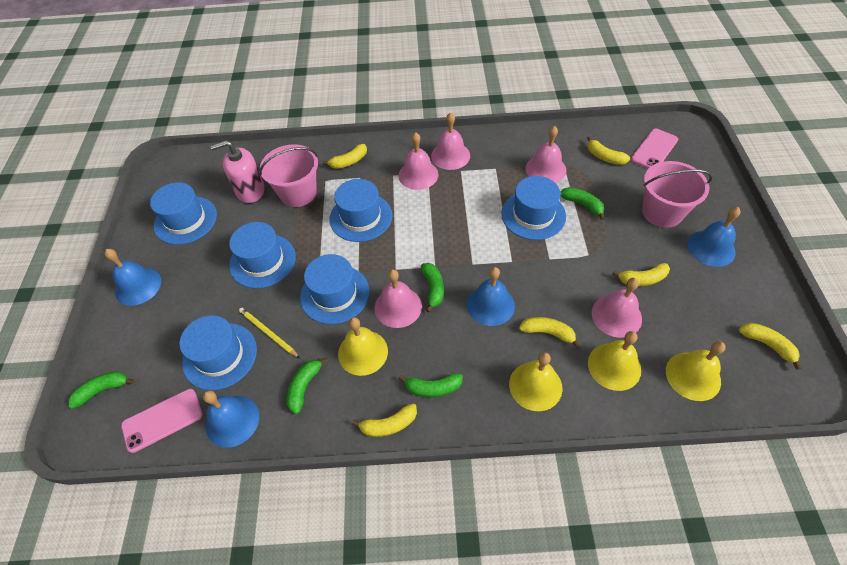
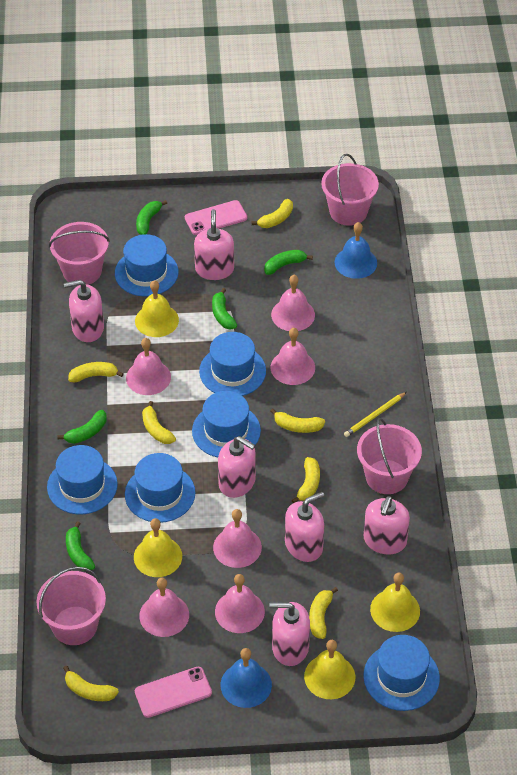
blue bell: 4 -> 2
pink bell: 5 -> 6
pink bucket: 2 -> 4
pink soap dispenser: 1 -> 6
yellow banana: 6 -> 7

